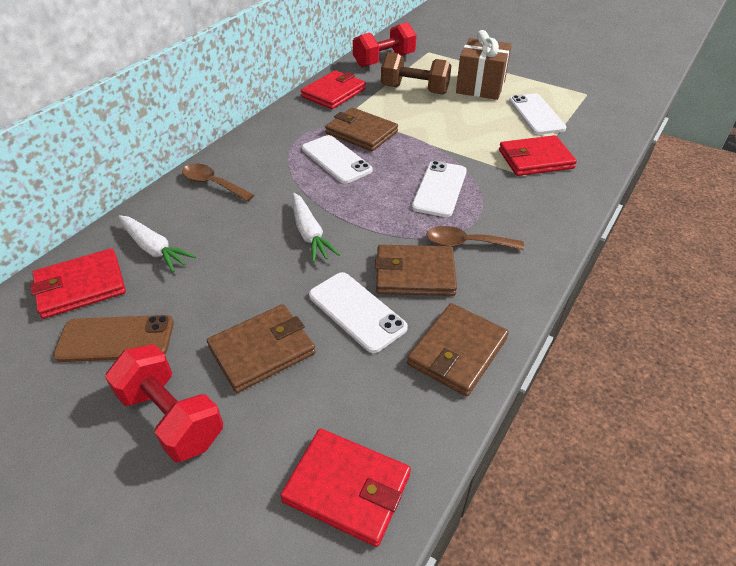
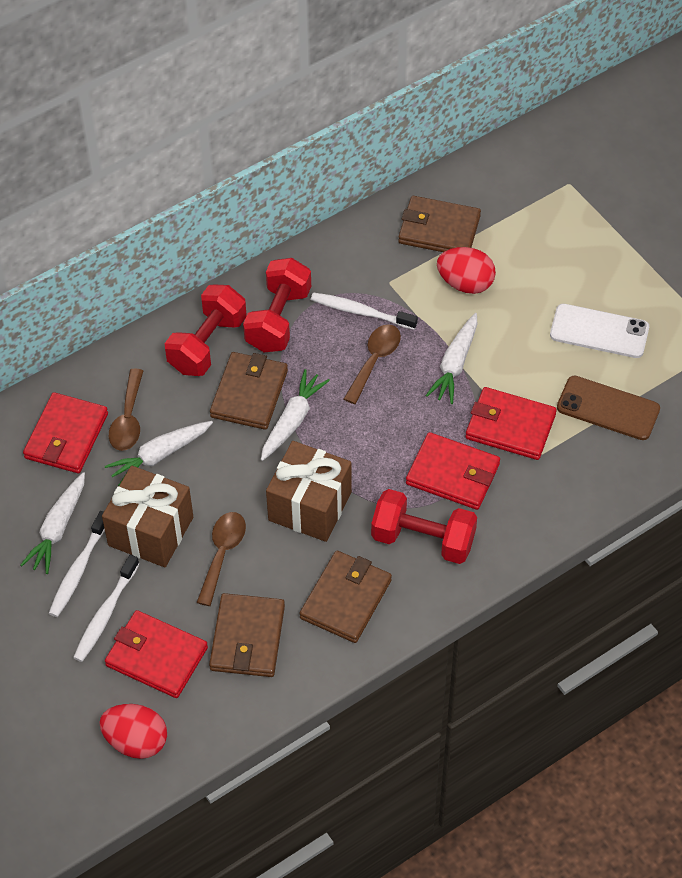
brown dumbbell: 1 -> 0
brown gift: 1 -> 2
brown spoon: 2 -> 3
red dumbbell: 2 -> 3
red egg: 0 -> 2
white carrot: 2 -> 4
white phone: 4 -> 1
white toothbrush: 0 -> 3

